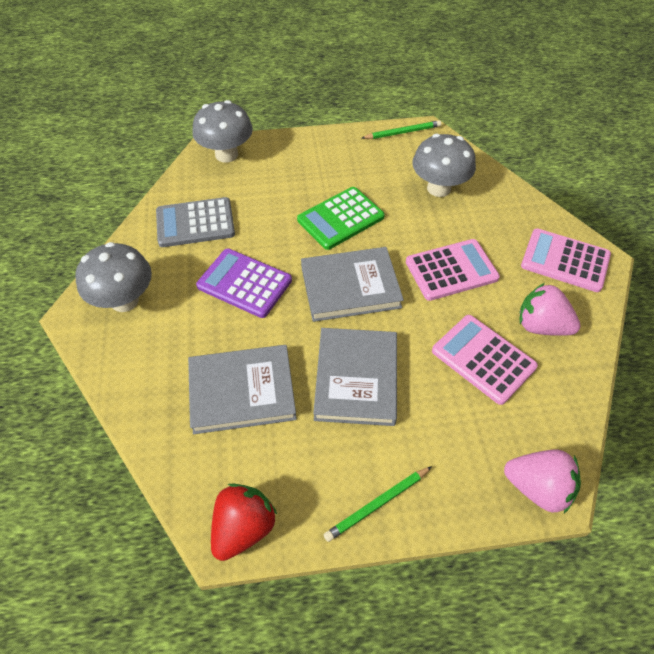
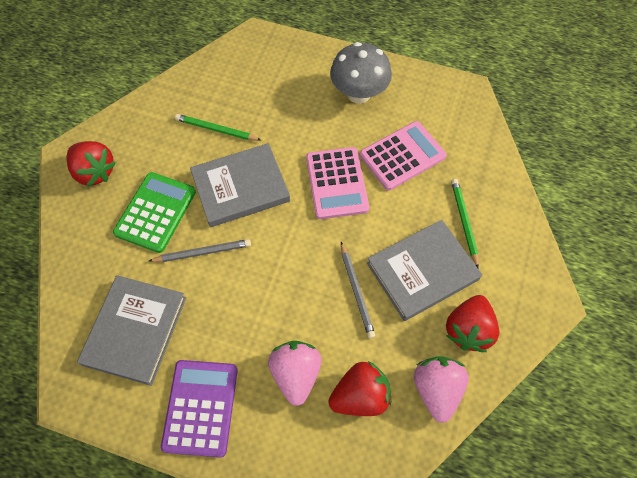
grey calculator: 1 -> 0
grey mushroom: 3 -> 1
grey pencil: 0 -> 2
pink calculator: 3 -> 2
red strawberry: 1 -> 3

